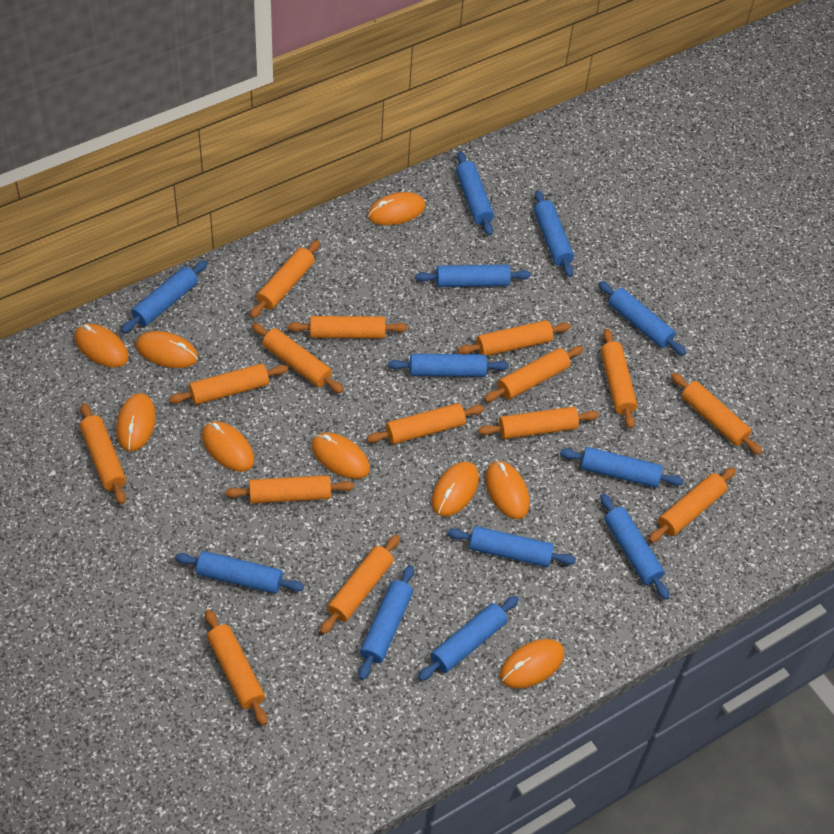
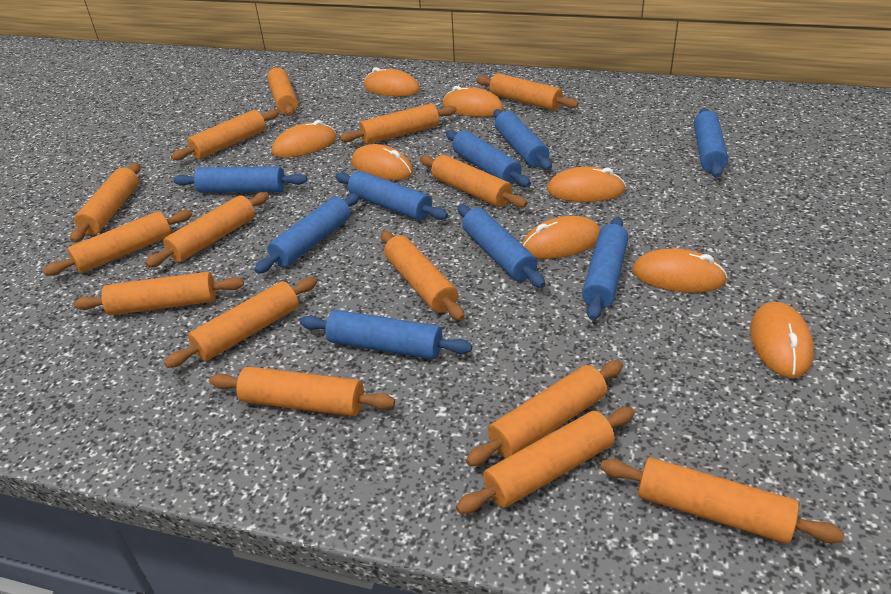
blue rolling pin: 12 -> 9
orange mouse: 9 -> 8

